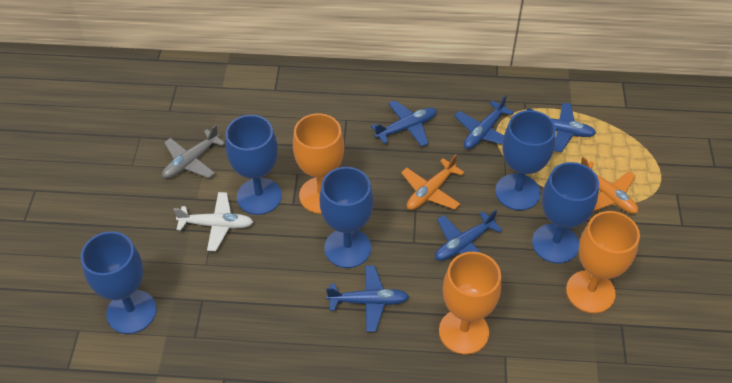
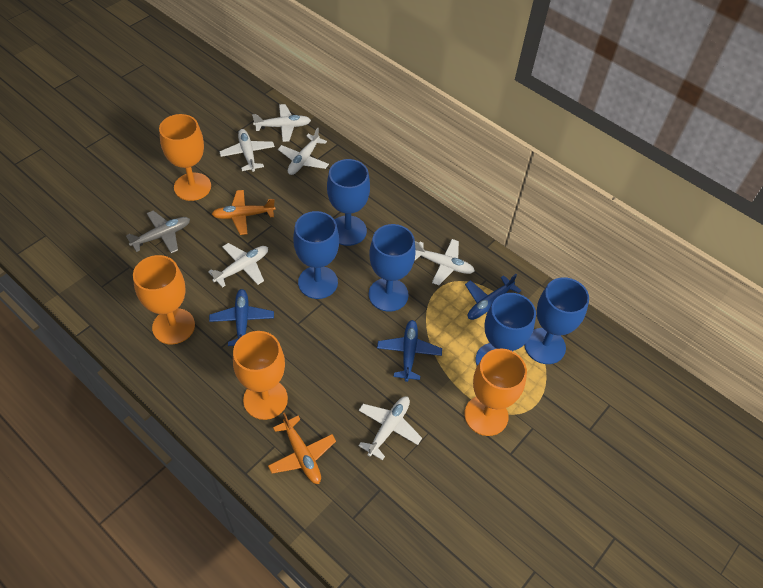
blue plane: 5 -> 3
orange goblet: 3 -> 4
white plane: 1 -> 6

